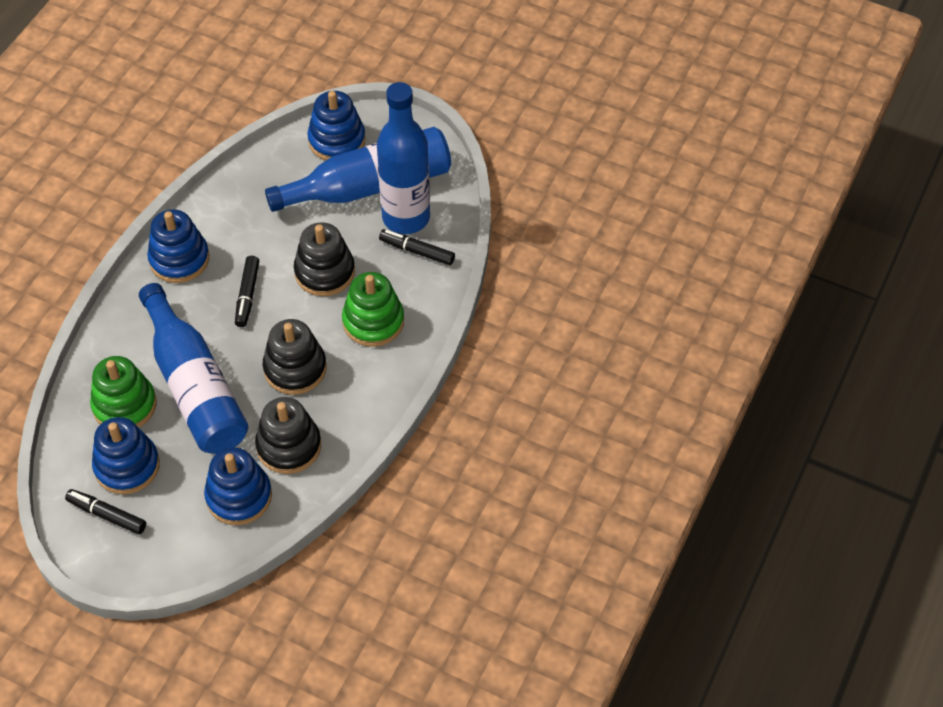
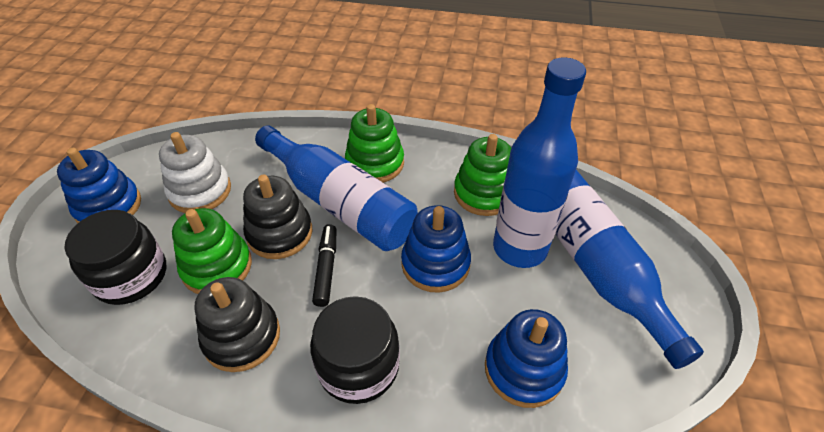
black jar: 0 -> 2
black marker: 3 -> 1
black stacking toy: 3 -> 2
blue stacking toy: 4 -> 3
green stacking toy: 2 -> 3
white stacking toy: 0 -> 1

